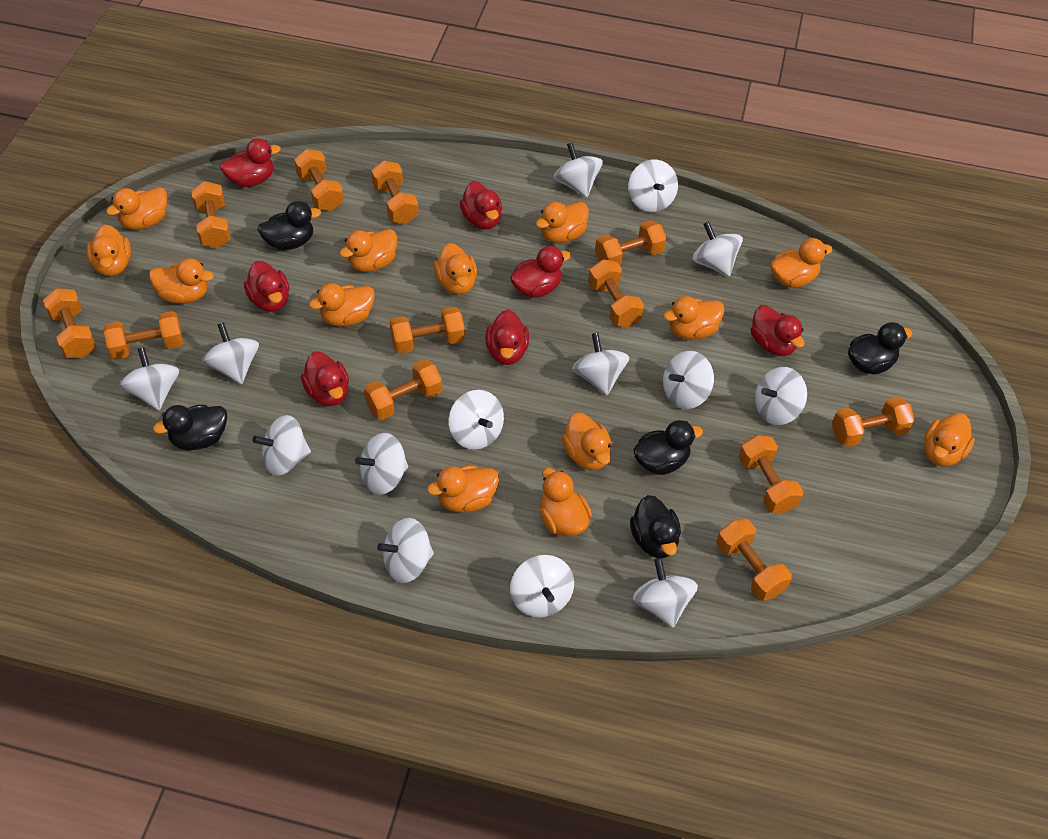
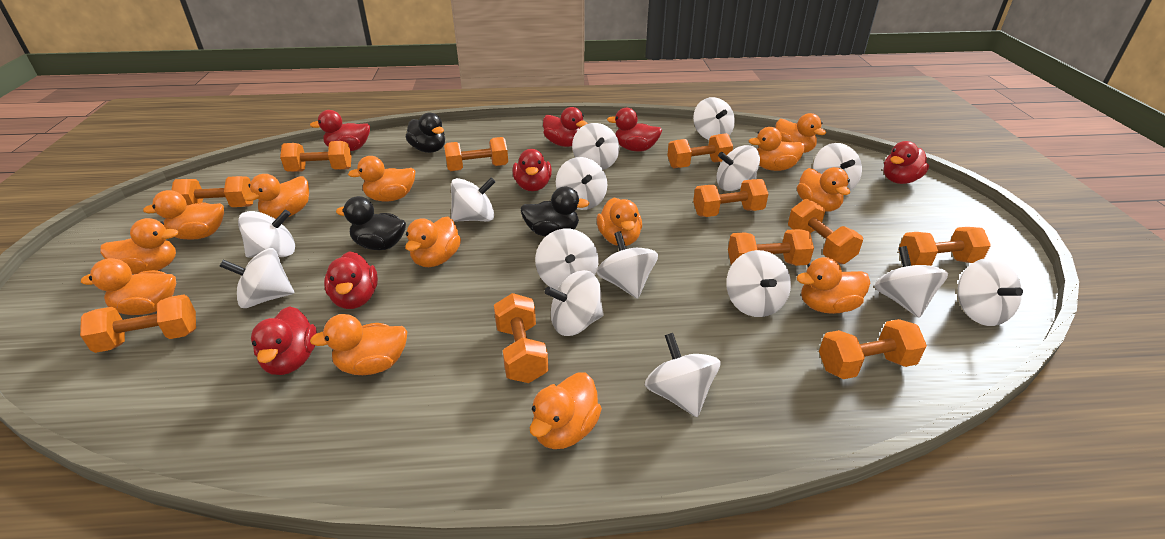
black duck: 5 -> 3
orange dumbbell: 12 -> 11
white spinning top: 14 -> 15

